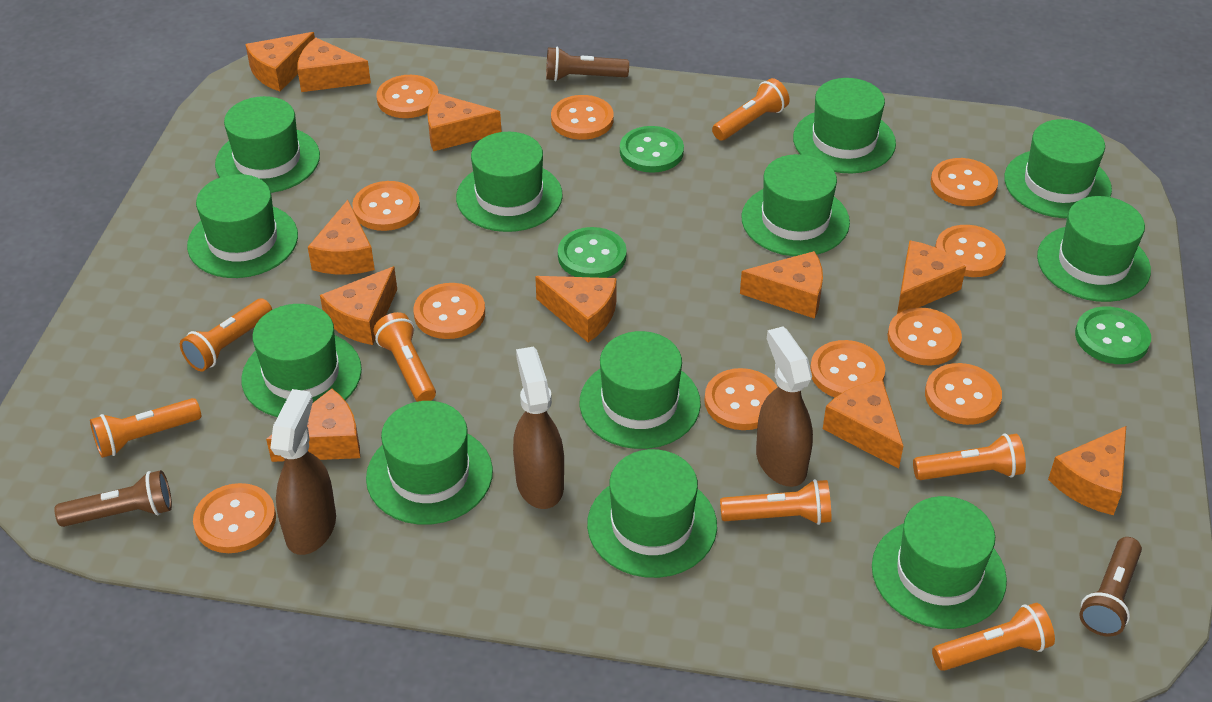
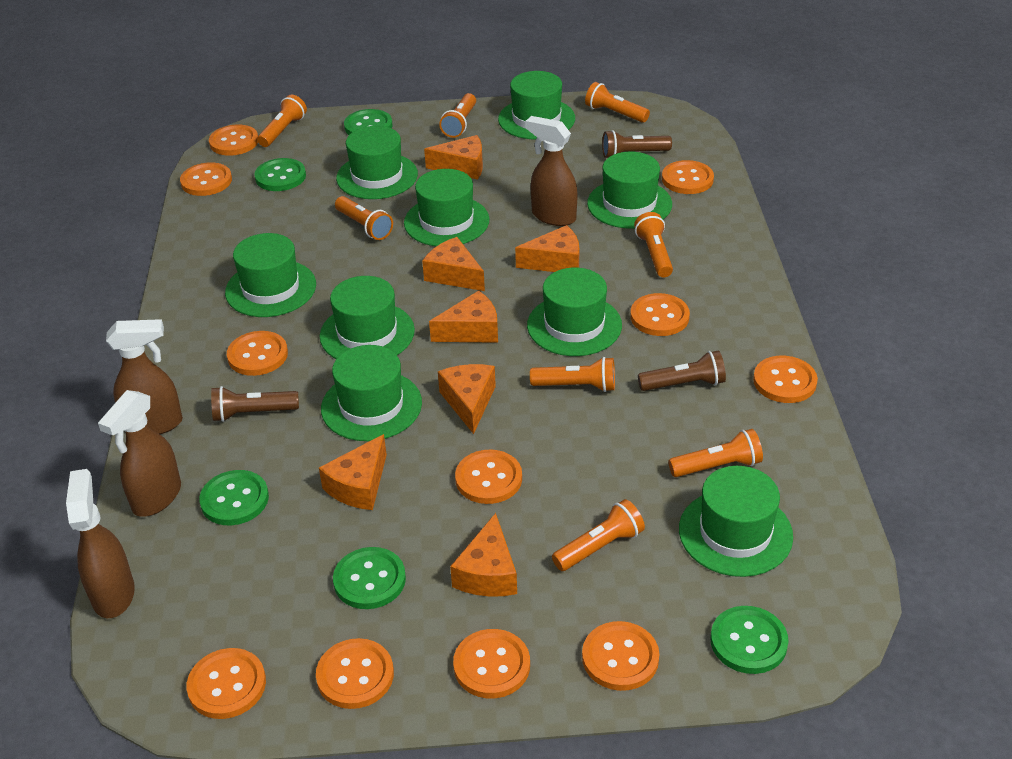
brown spray bottle: 3 -> 4
green button: 3 -> 5
green hat: 12 -> 9
orange cheese: 11 -> 7
orange flashlight: 7 -> 8

